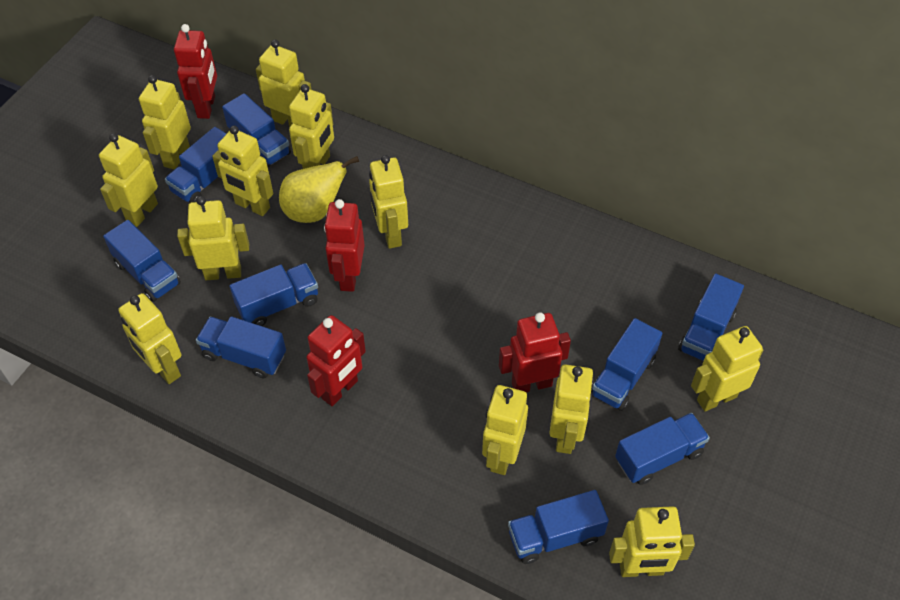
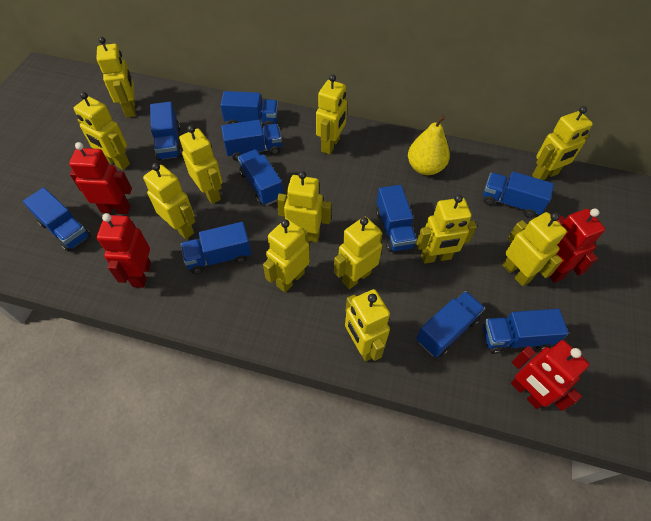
blue truck: 9 -> 10

